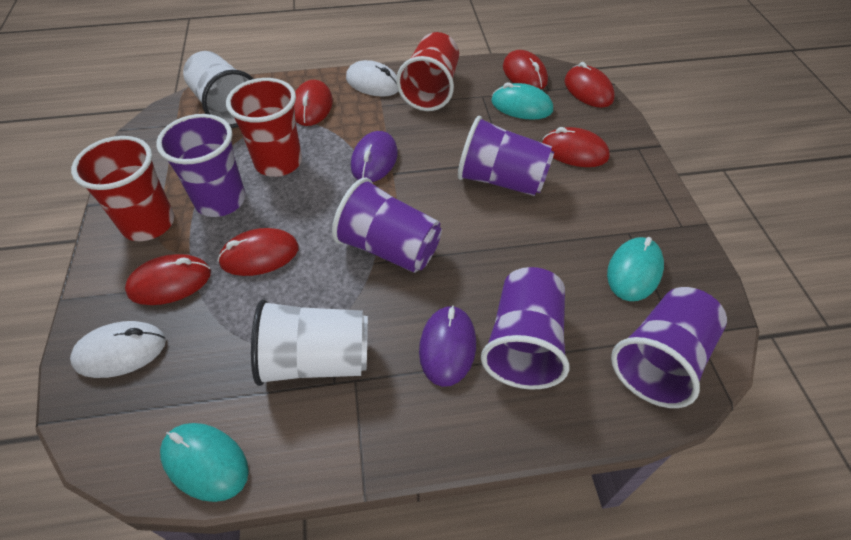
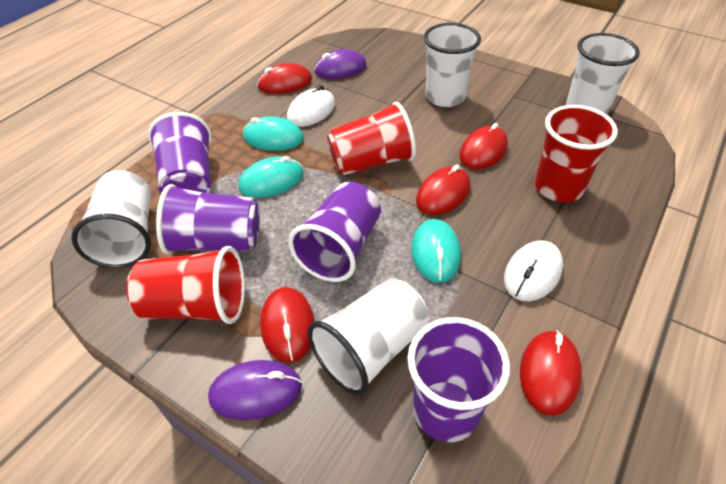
purple cup: 5 -> 4
red mouse: 6 -> 5
white cup: 2 -> 4

